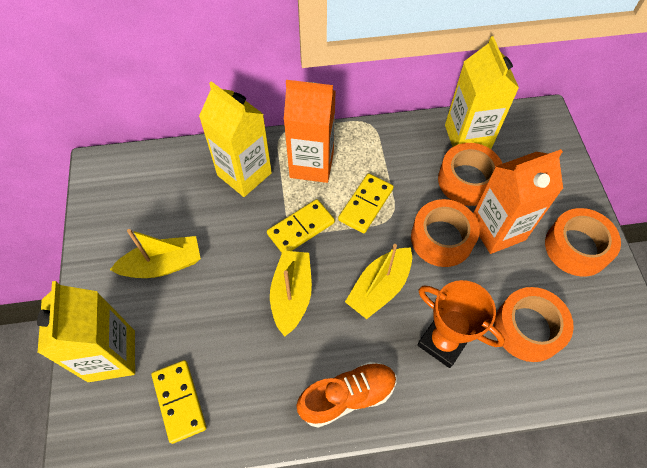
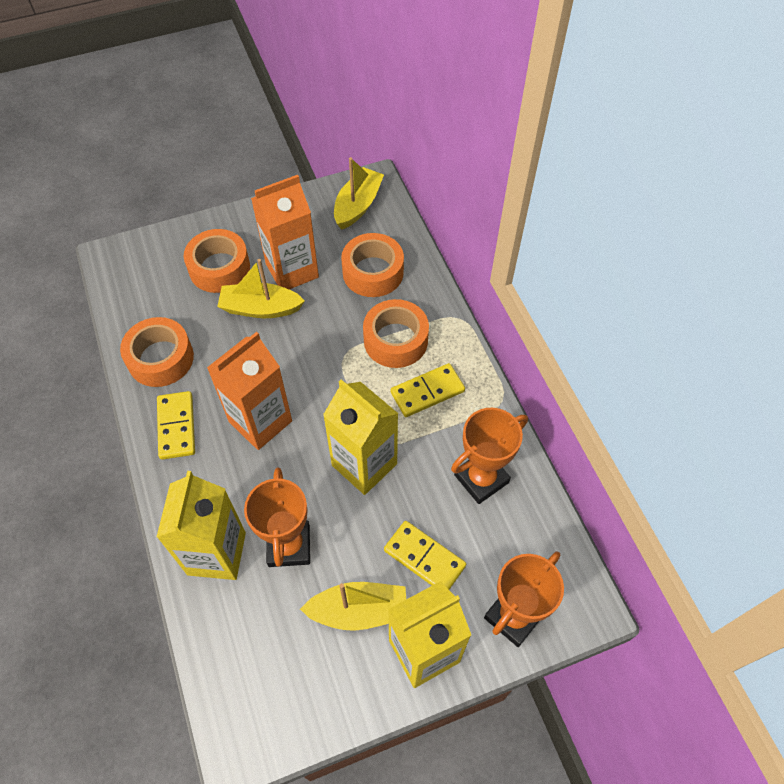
orange shoe: 1 -> 0
orange trophy: 1 -> 3

